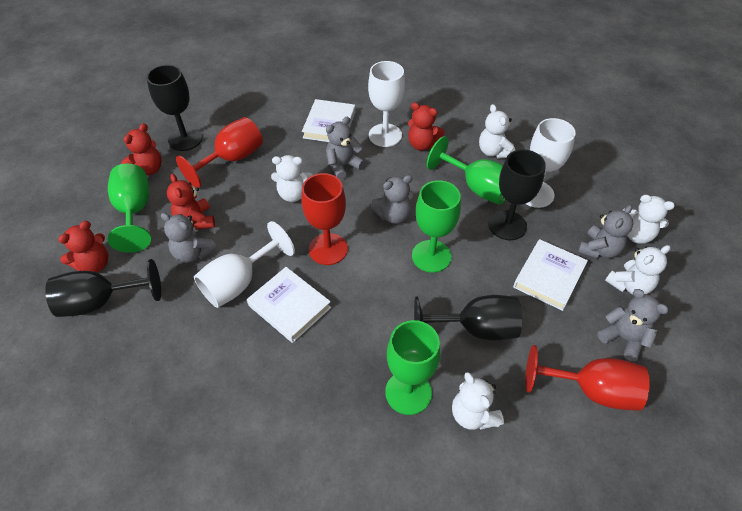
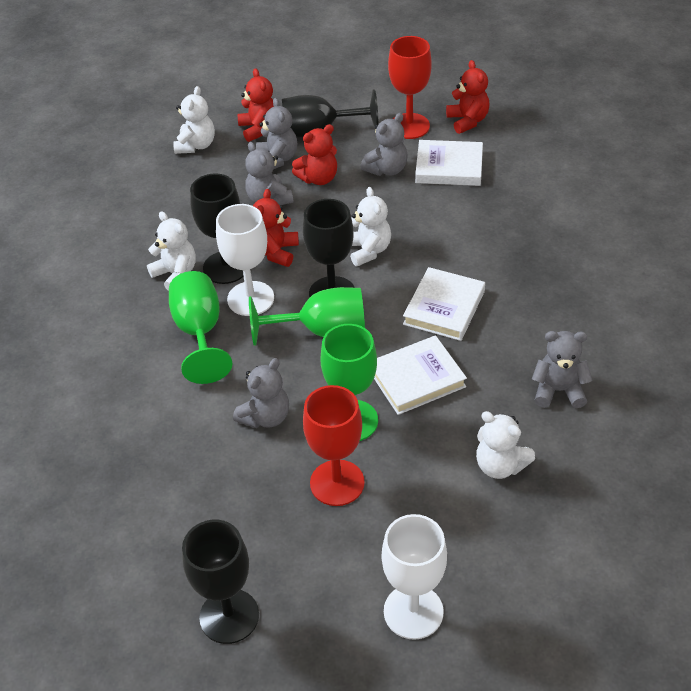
green goblet: 4 -> 3
red goblet: 3 -> 2
white goblet: 3 -> 2
white teddy bear: 5 -> 4

